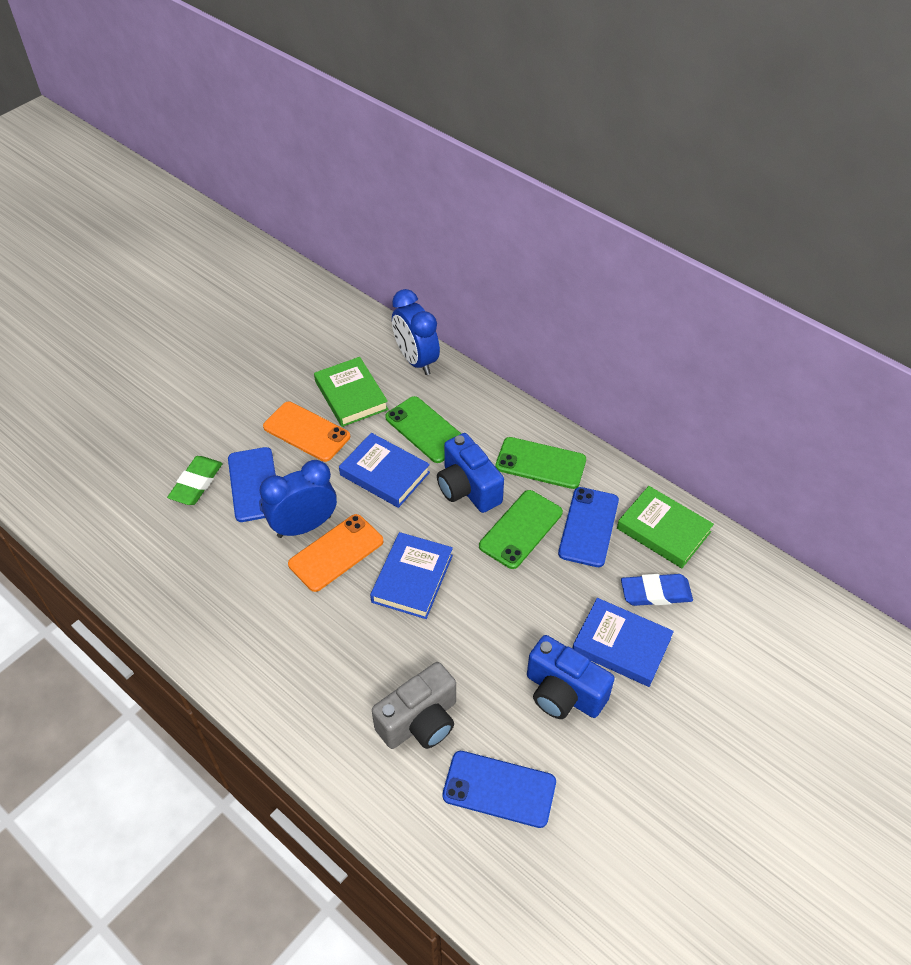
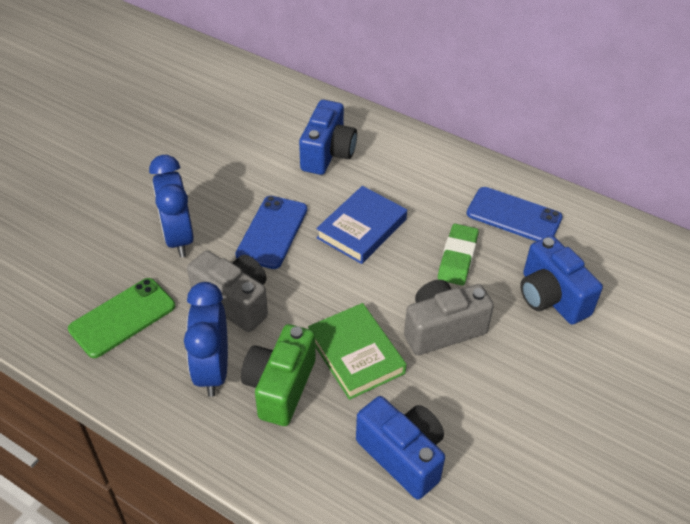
blue book: 3 -> 1
blue camera: 2 -> 3
blue eraser: 1 -> 0
blue phone: 3 -> 2
green book: 2 -> 1
green camera: 0 -> 1
green phone: 3 -> 1
grey camera: 1 -> 2
orange phone: 2 -> 0

